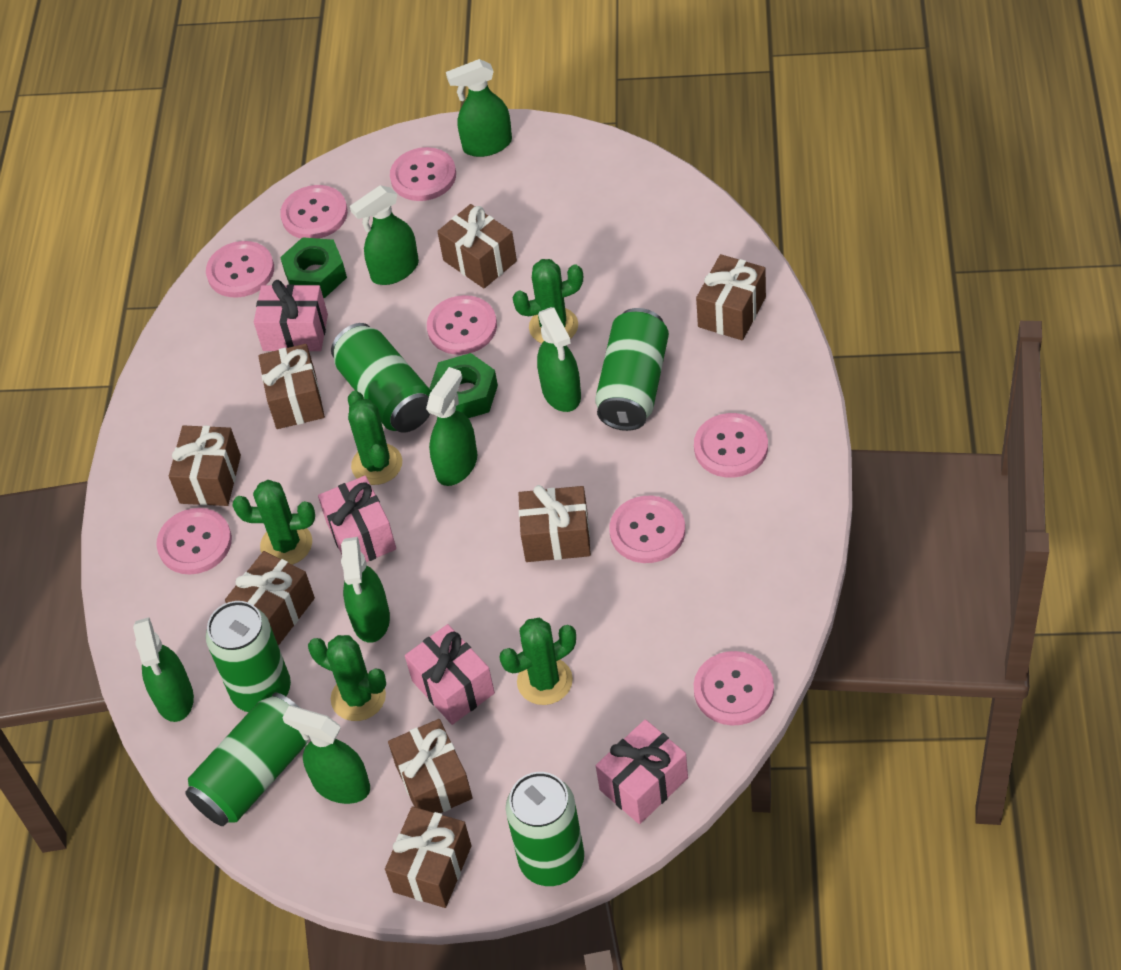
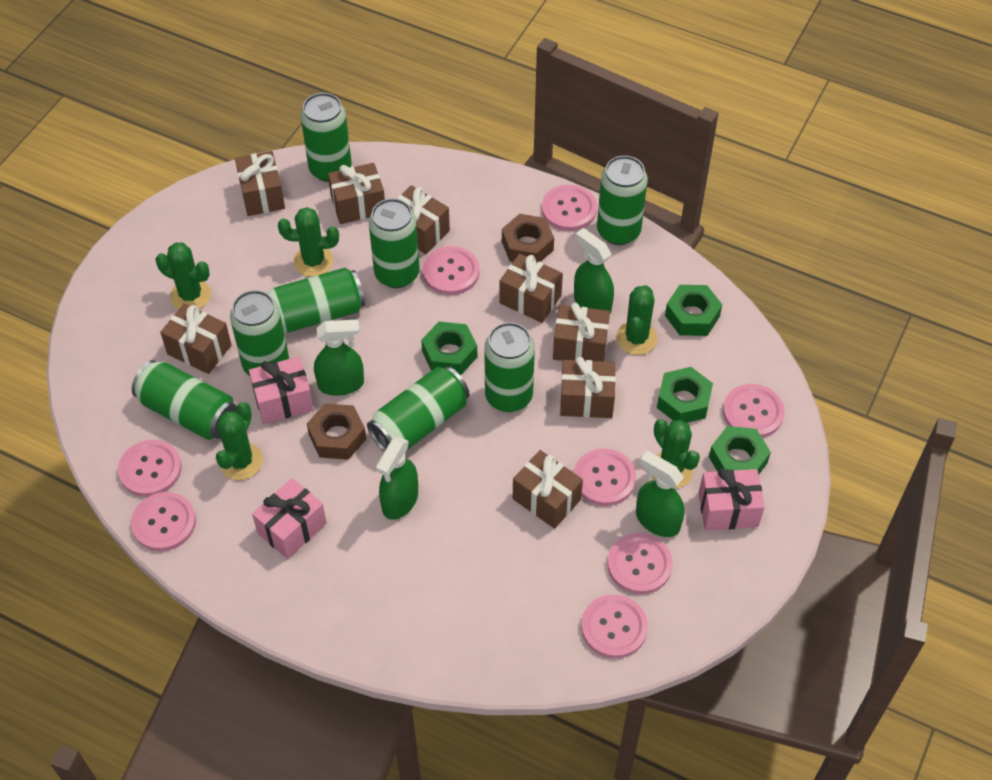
brown nut: 0 -> 2
green can: 5 -> 8
green nut: 2 -> 4
green spray bottle: 7 -> 4
pink gift: 4 -> 3

